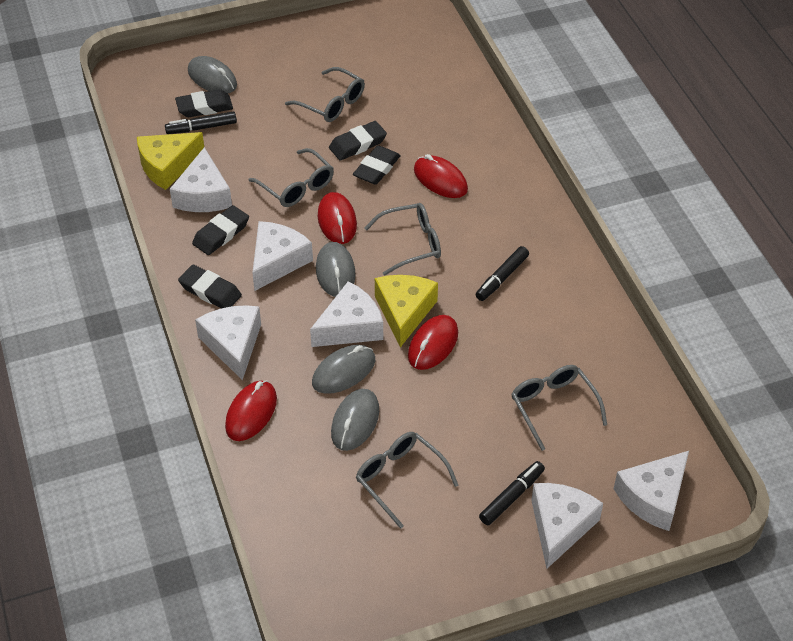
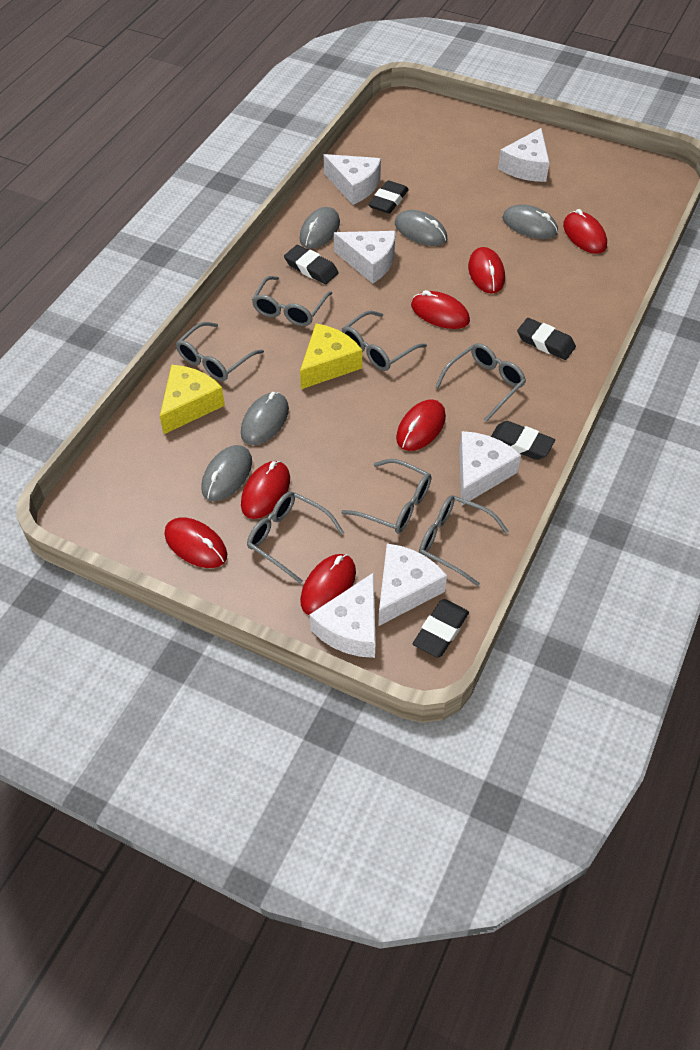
black marker: 3 -> 0
grey glasses: 5 -> 7
grey mouse: 4 -> 5
red mouse: 4 -> 7

